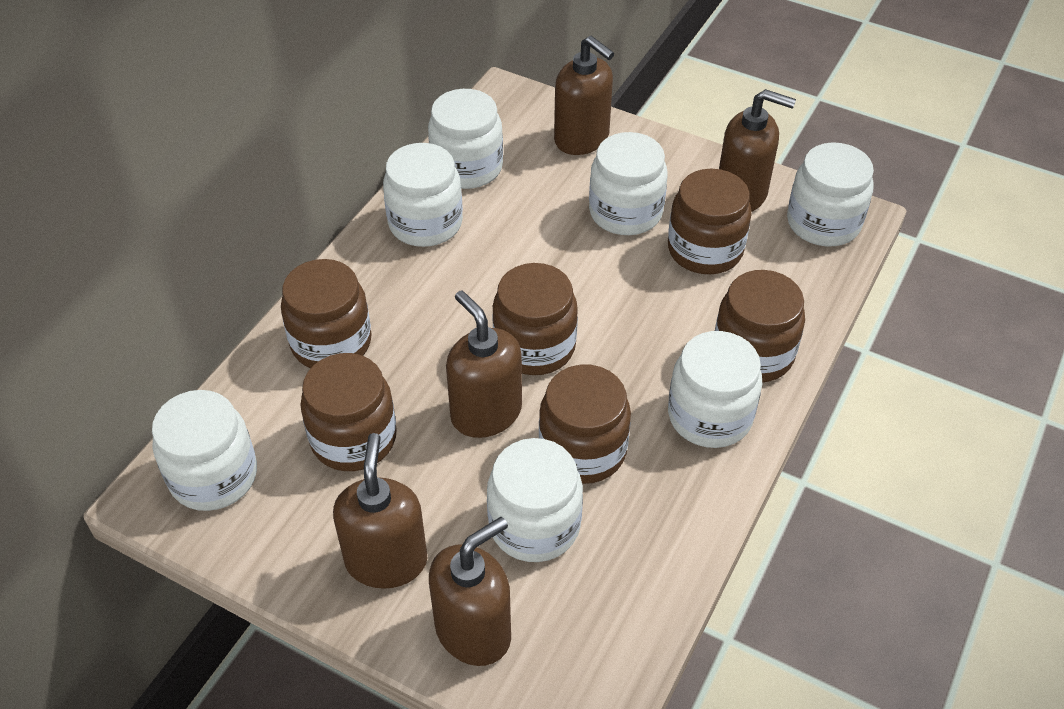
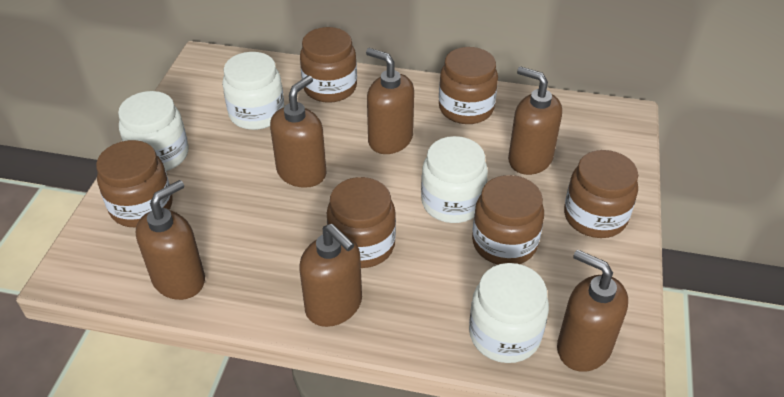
brown soap dispenser: 5 -> 6
white jar: 7 -> 4

